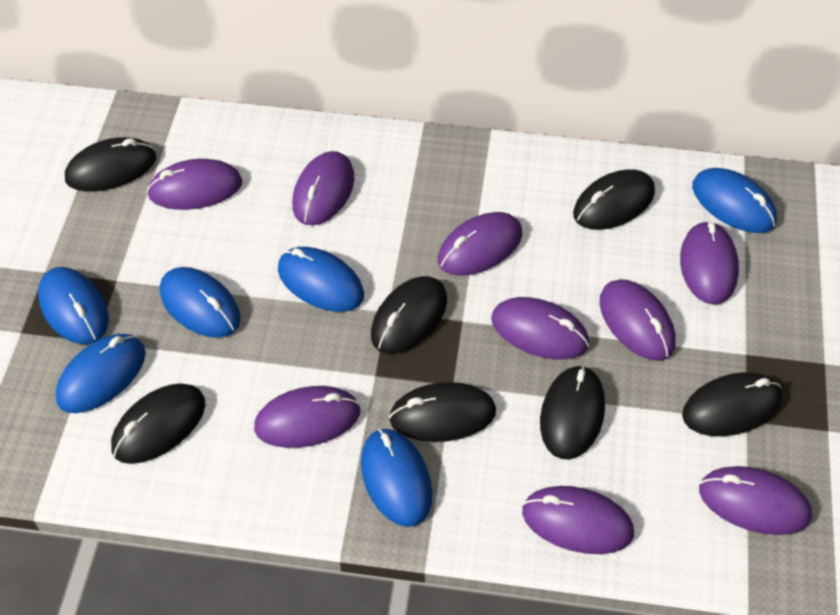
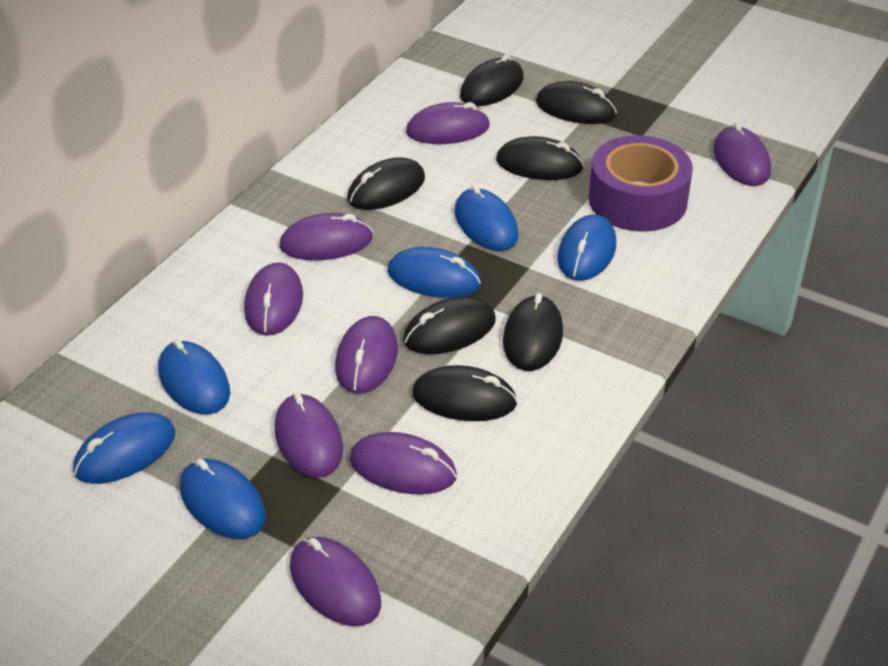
purple mouse: 9 -> 8
purple tape: 0 -> 1

